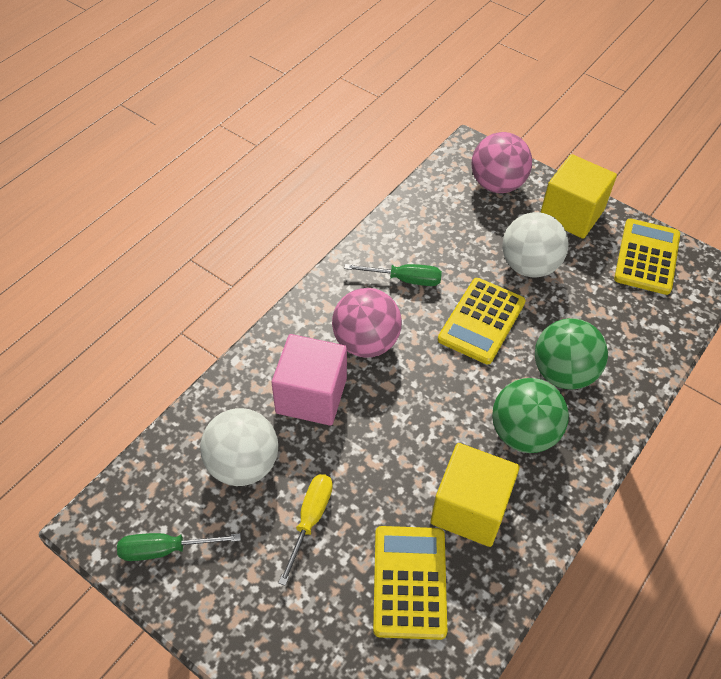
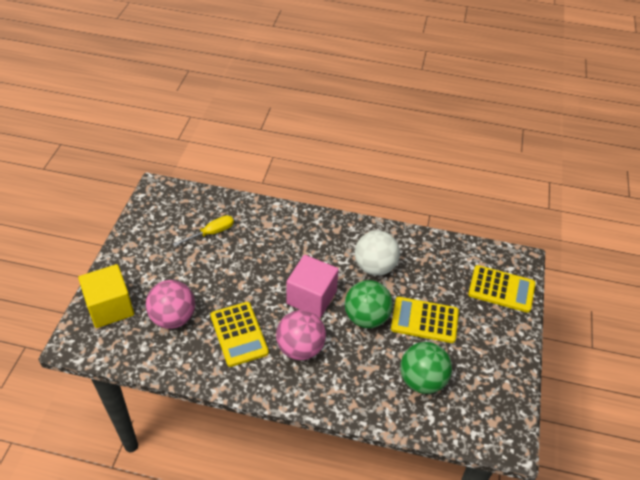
green screwdriver: 2 -> 0
white ball: 2 -> 1
yellow cube: 2 -> 1

